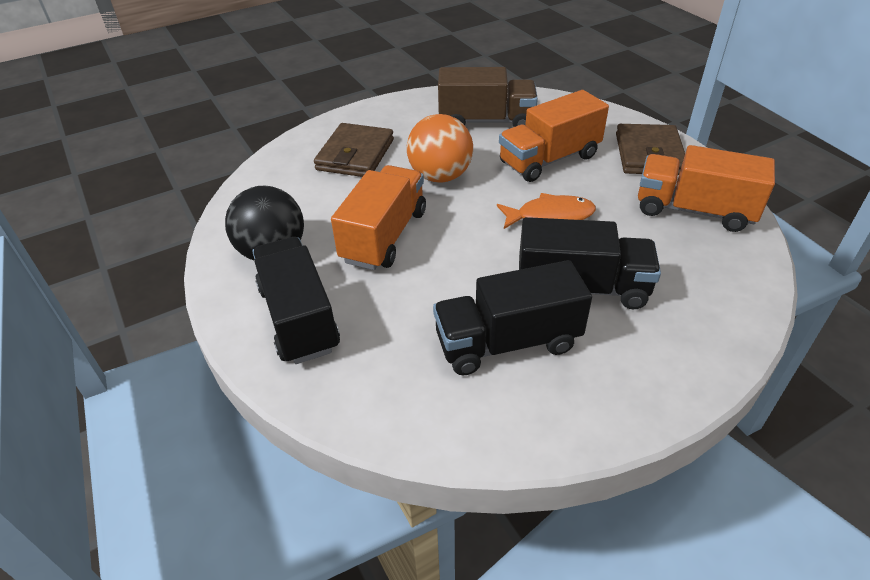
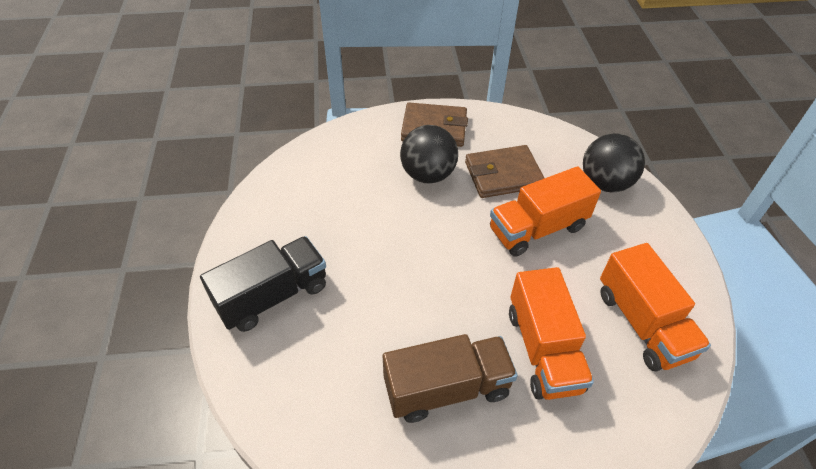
black ball: 1 -> 2
black truck: 3 -> 1
orange ball: 1 -> 0
orange fish: 1 -> 0

